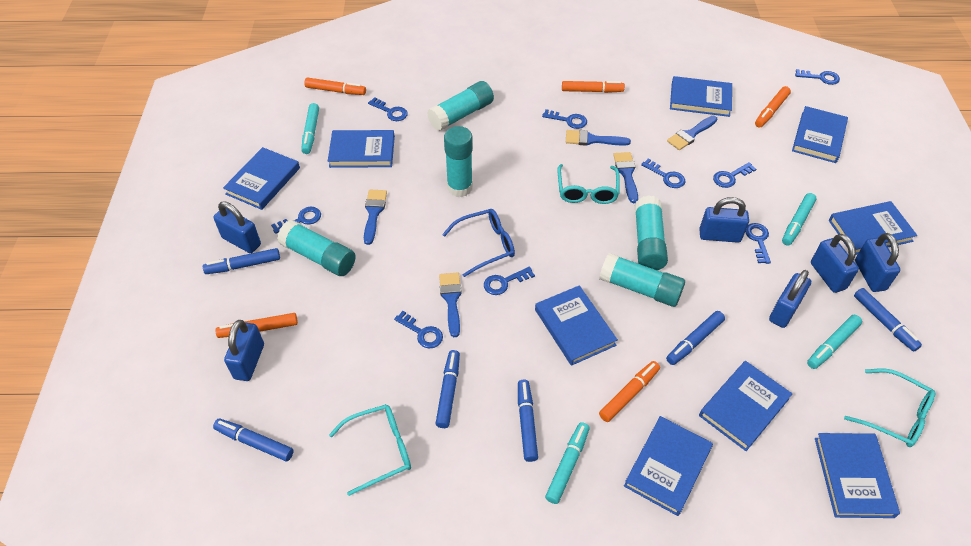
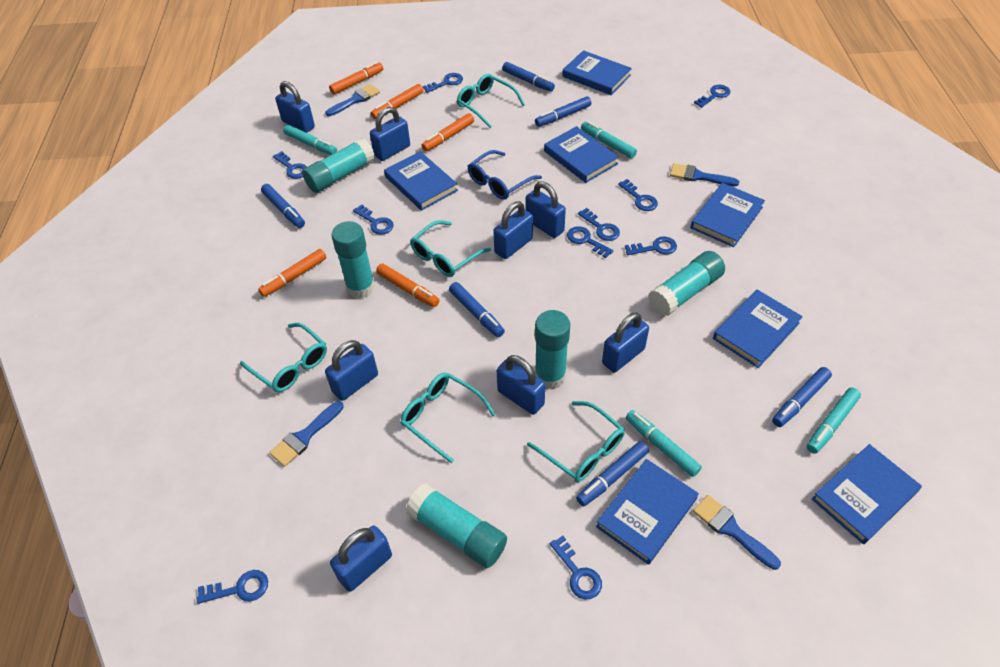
blue book: 9 -> 7
blue brush: 5 -> 4
blue key: 9 -> 10
blue padlock: 6 -> 8
turquoise glasses: 3 -> 5

